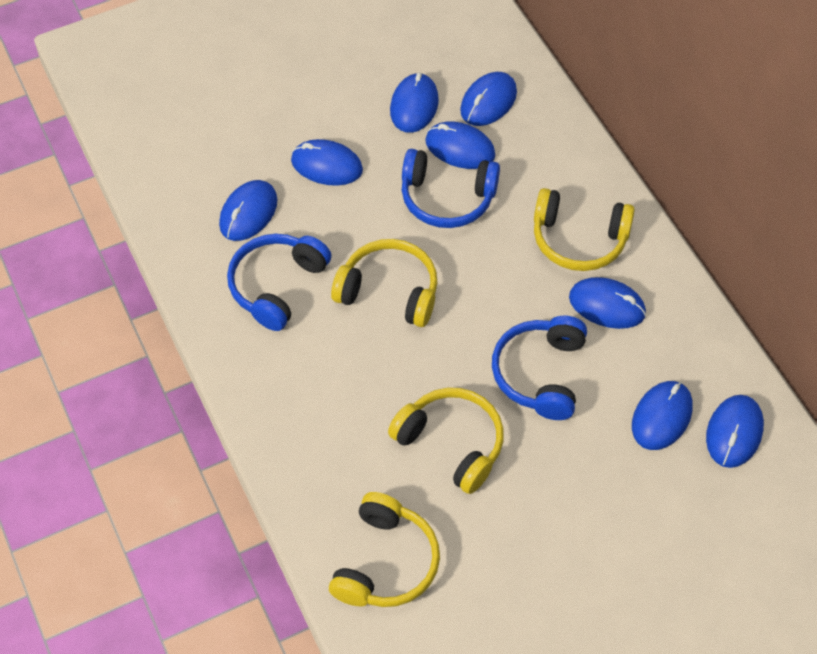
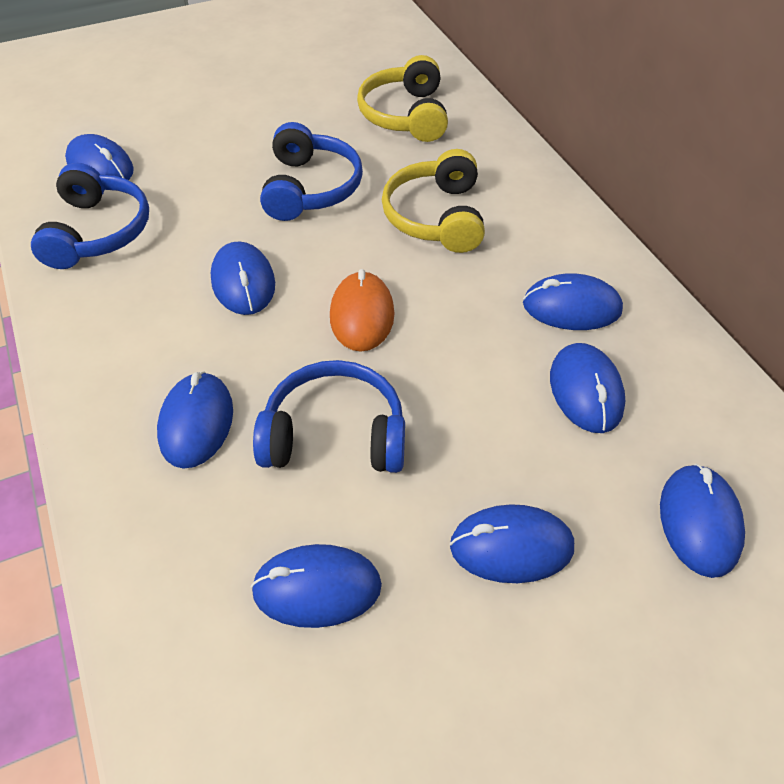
orange mouse: 0 -> 1
yellow headphones: 4 -> 2

